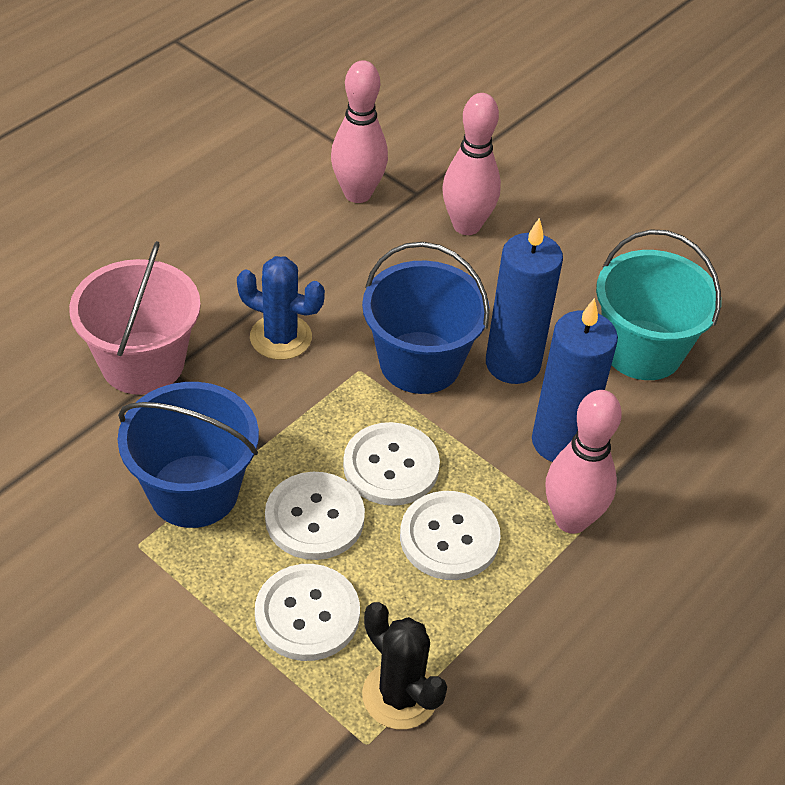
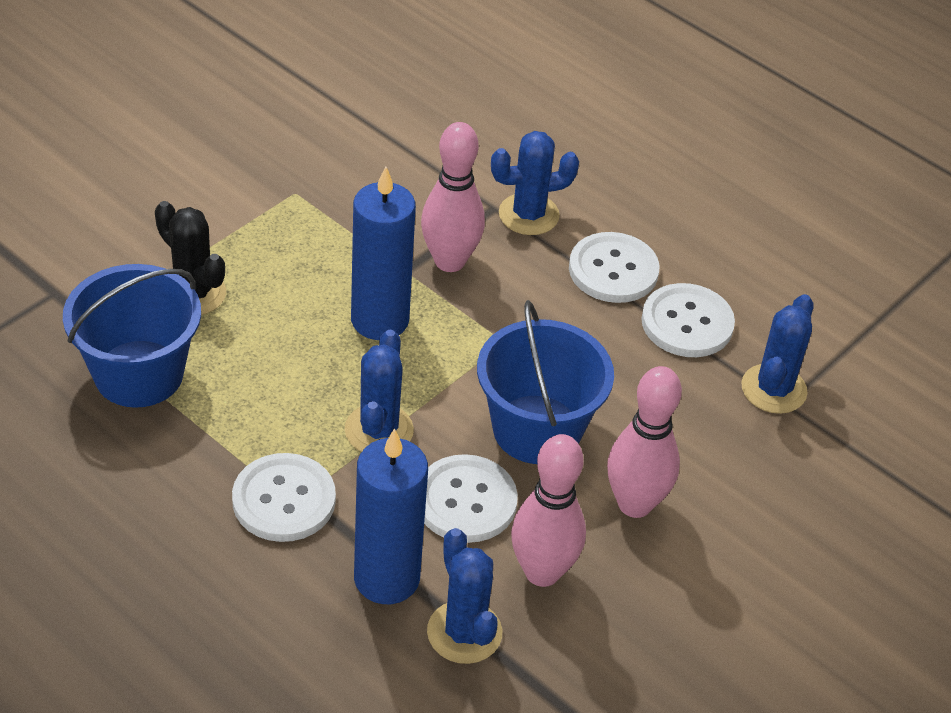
blue cactus: 1 -> 4
pink bucket: 1 -> 0
turquoise bucket: 1 -> 0

